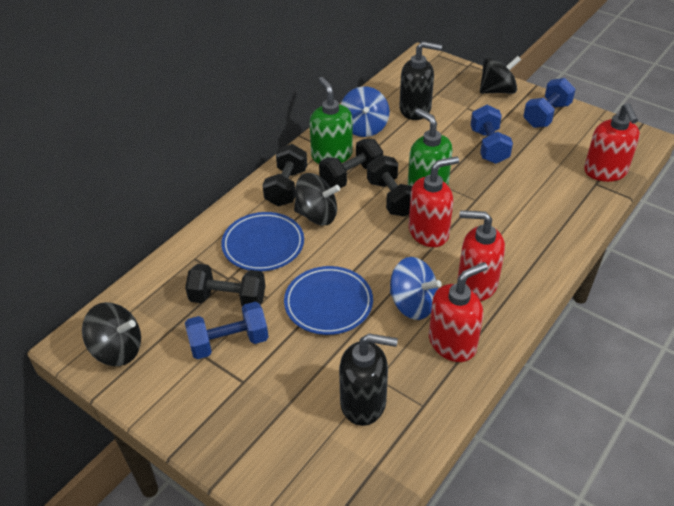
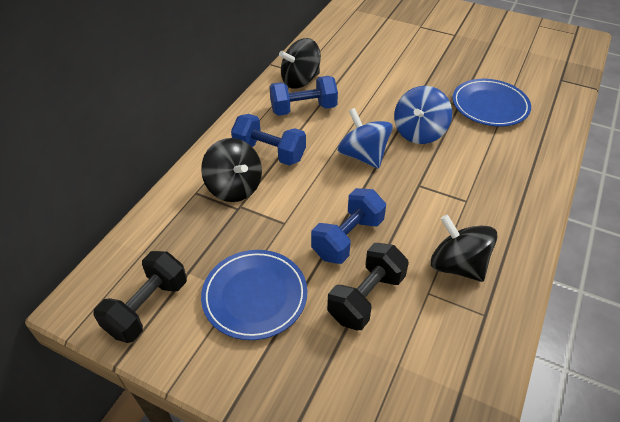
black dumbbell: 4 -> 2
black soap dispenser: 2 -> 0
green soap dispenser: 2 -> 0
red soap dispenser: 4 -> 0

